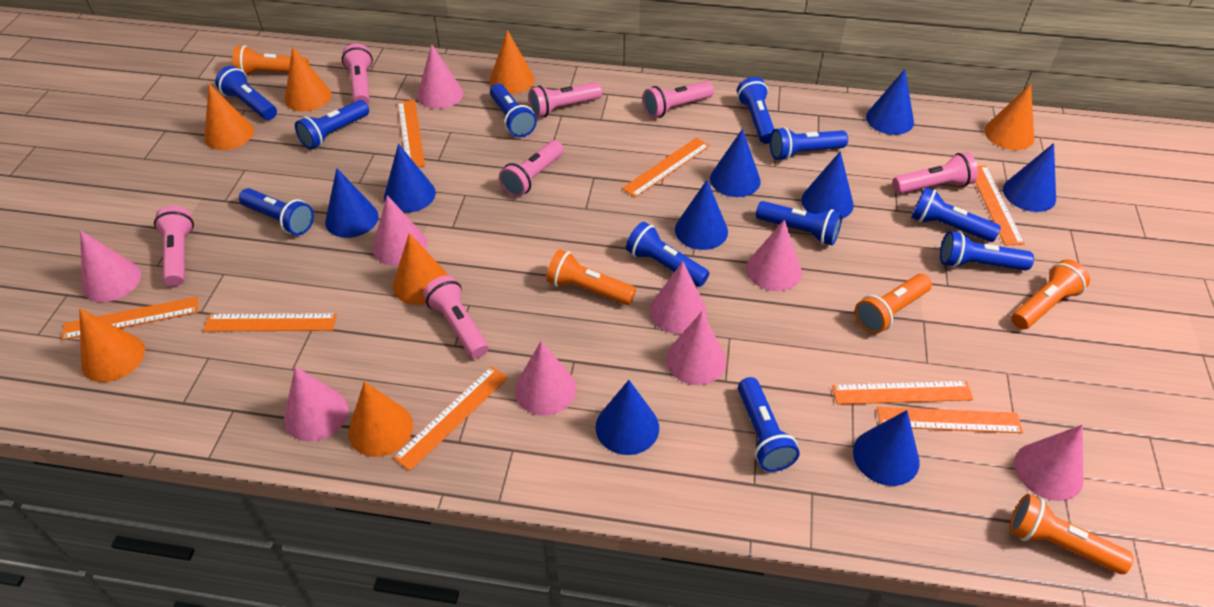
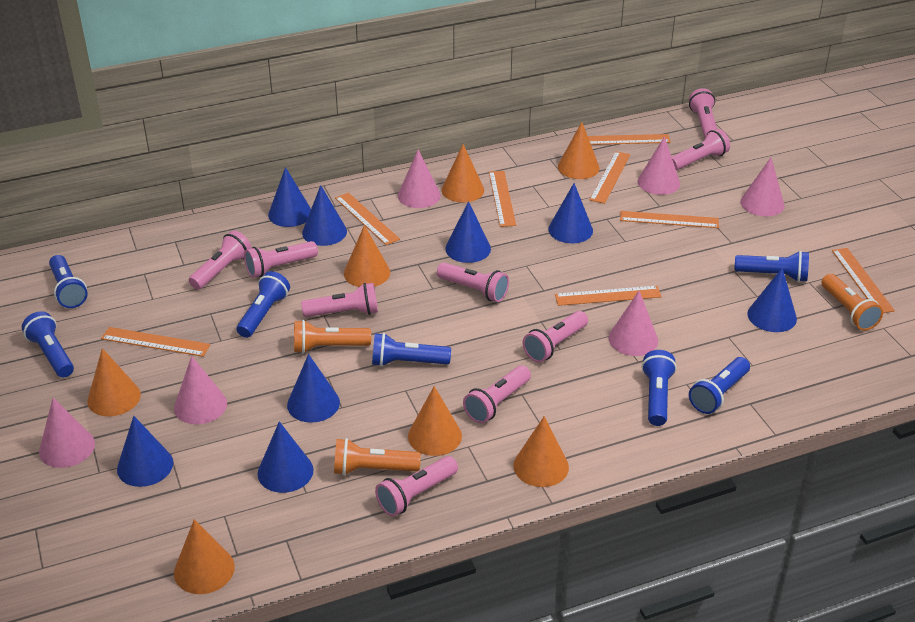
blue cone: 9 -> 8
blue flashlight: 11 -> 7
orange flashlight: 5 -> 3
pink cone: 9 -> 6
pink flashlight: 7 -> 9

